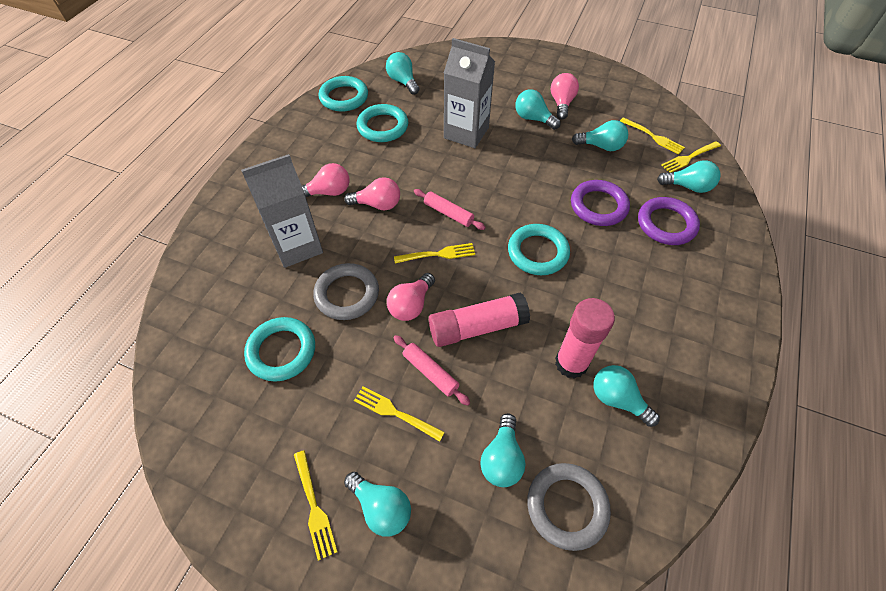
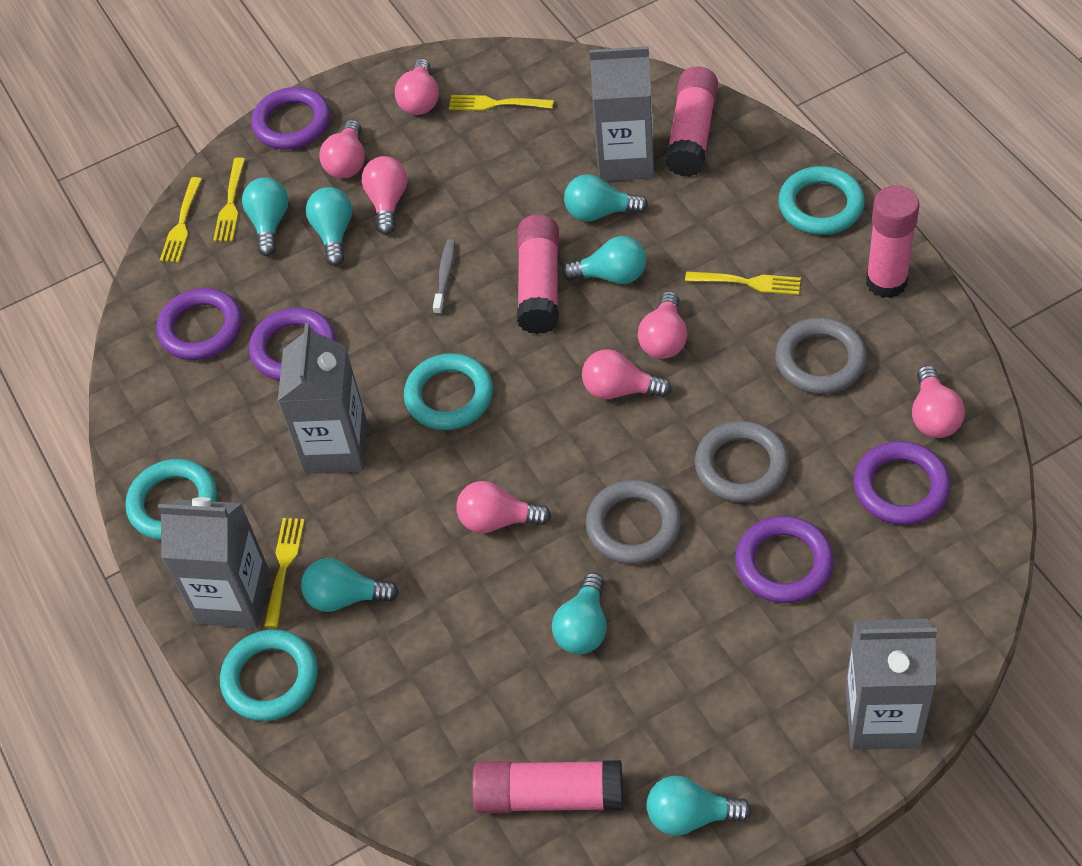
grey carton: 2 -> 4
grey ring: 2 -> 3
grey toothbrush: 0 -> 1
pink glue stick: 2 -> 4
pink light bulb: 4 -> 7
pink rolling pin: 2 -> 0
purple ring: 2 -> 5

